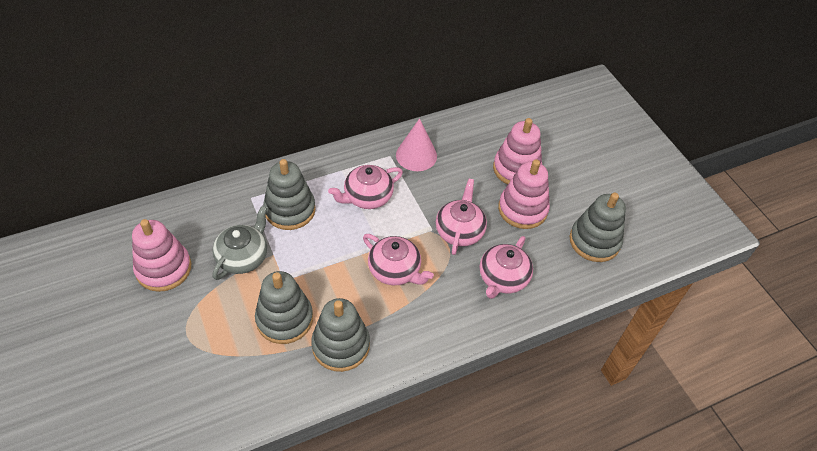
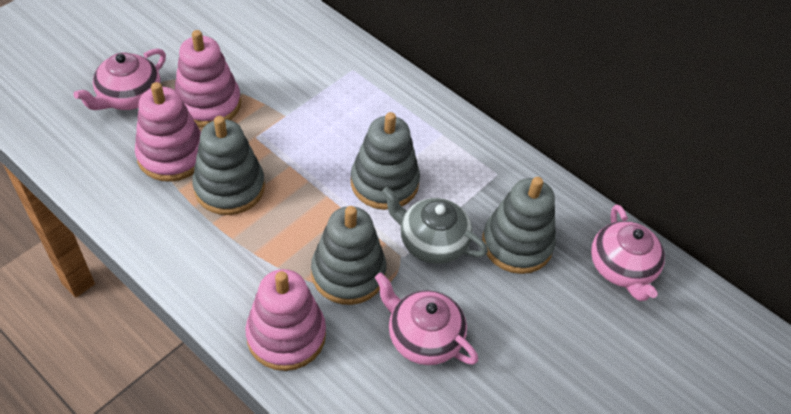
pink cone: 1 -> 0
pink teapot: 4 -> 3

